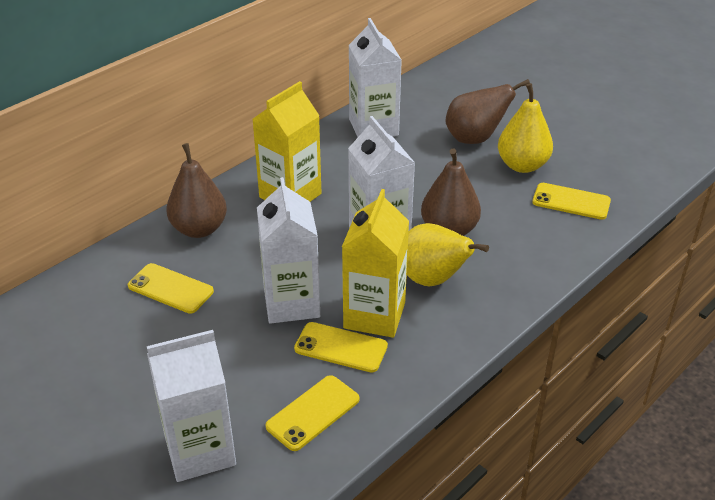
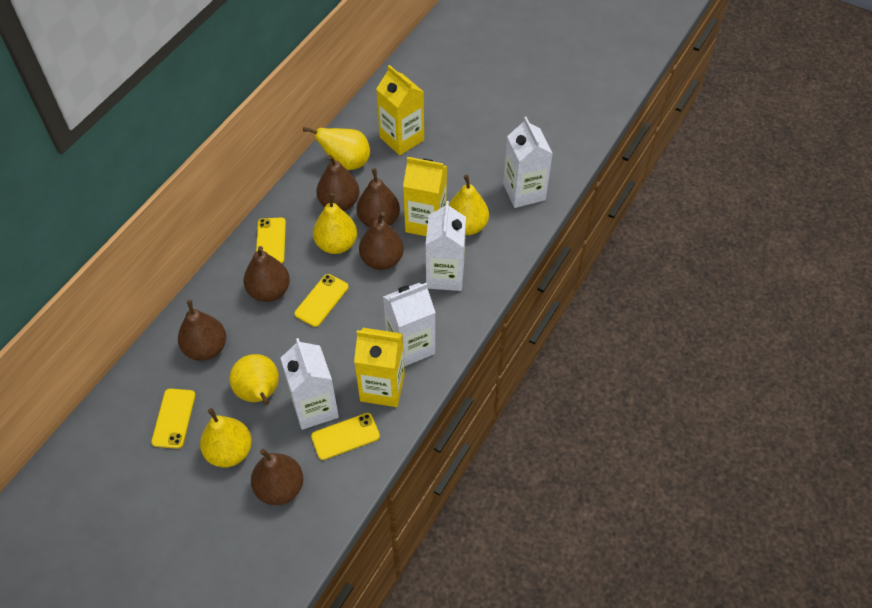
brown pear: 3 -> 6
yellow carton: 2 -> 3
yellow pear: 2 -> 5

